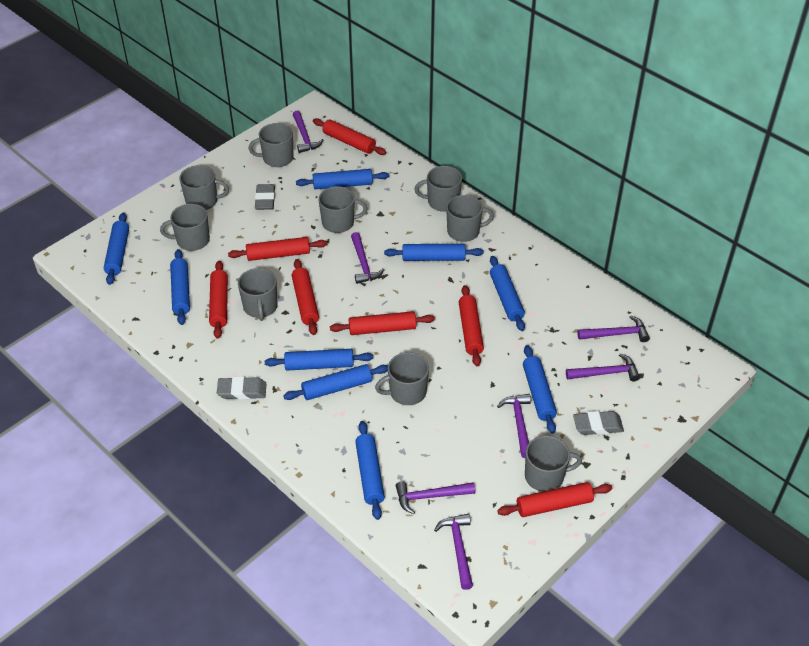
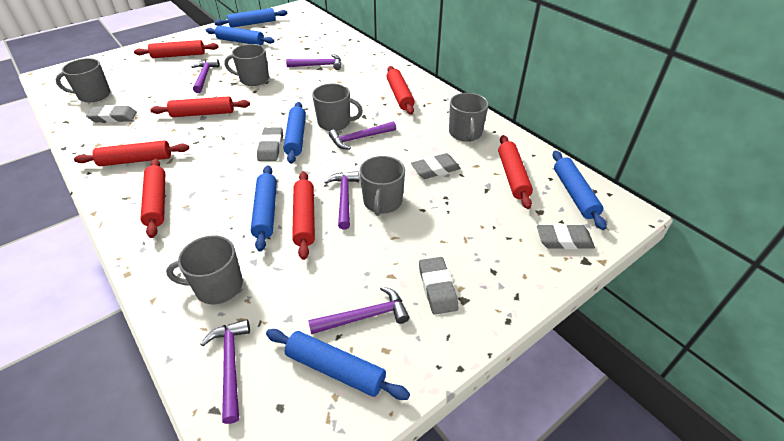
blue rolling pin: 9 -> 6
grey eraser: 3 -> 5
grey mug: 9 -> 6
purple hammer: 7 -> 6

